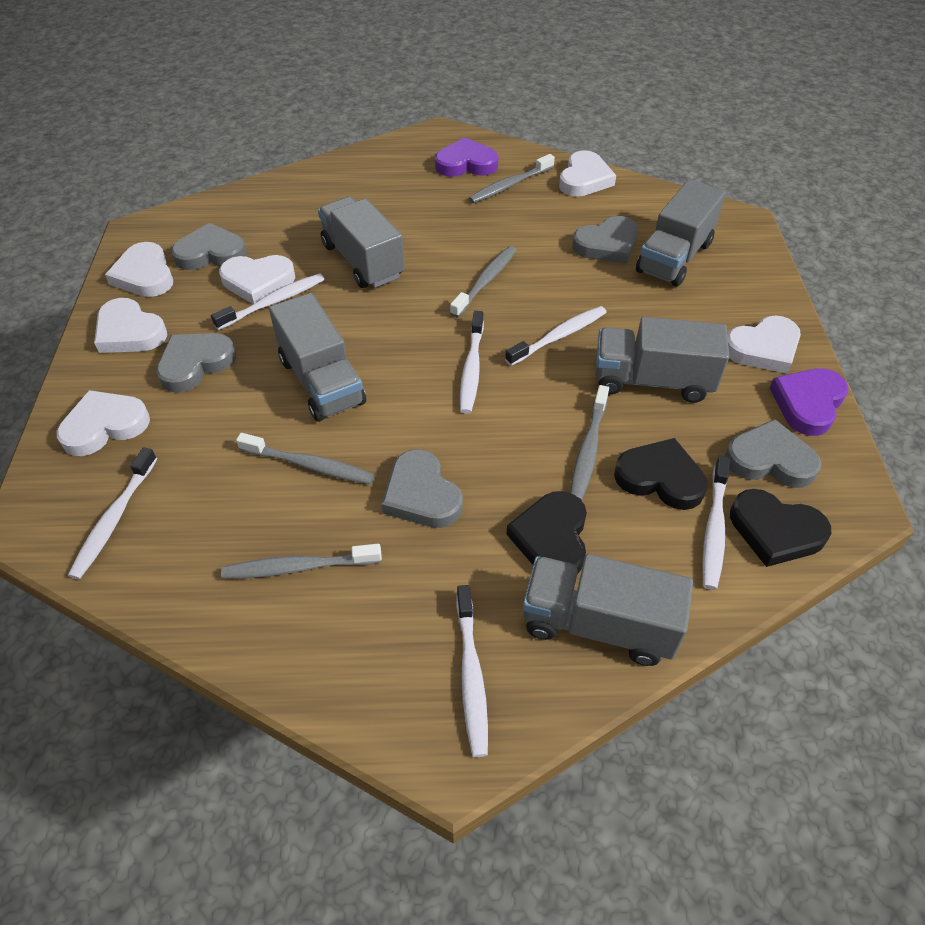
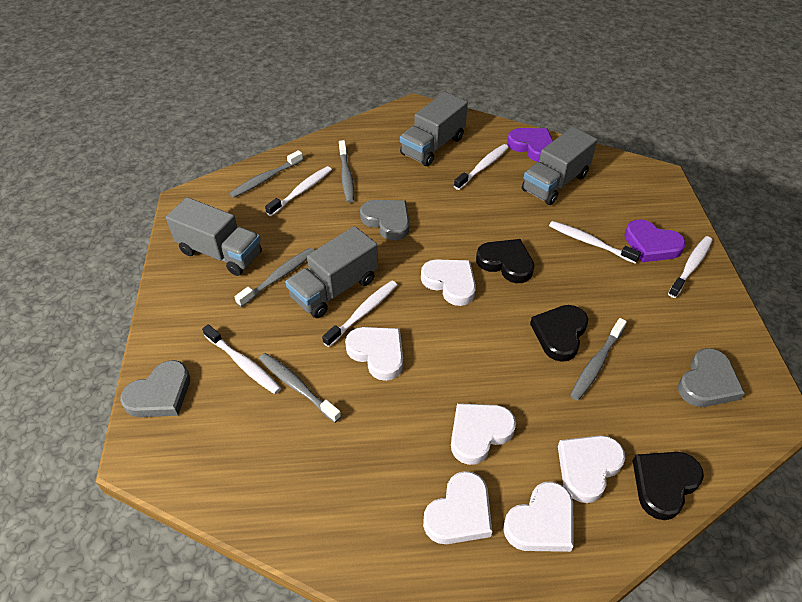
grey heart: 5 -> 3
grey truck: 5 -> 4

